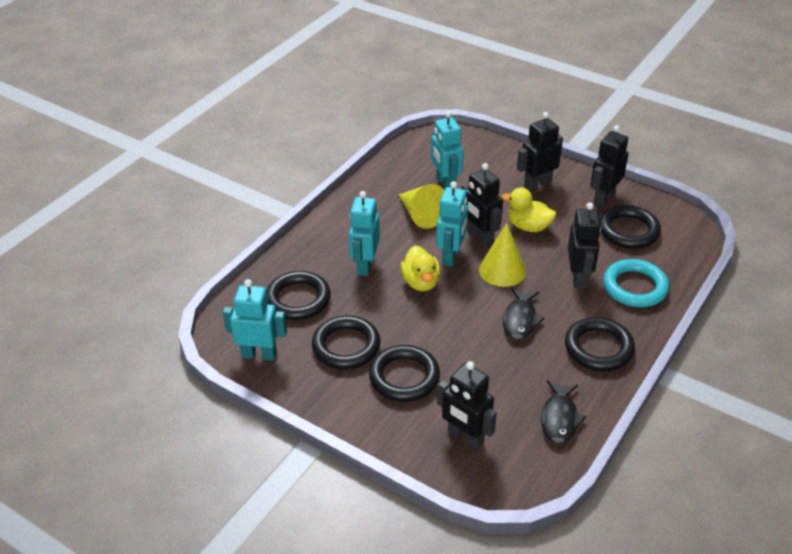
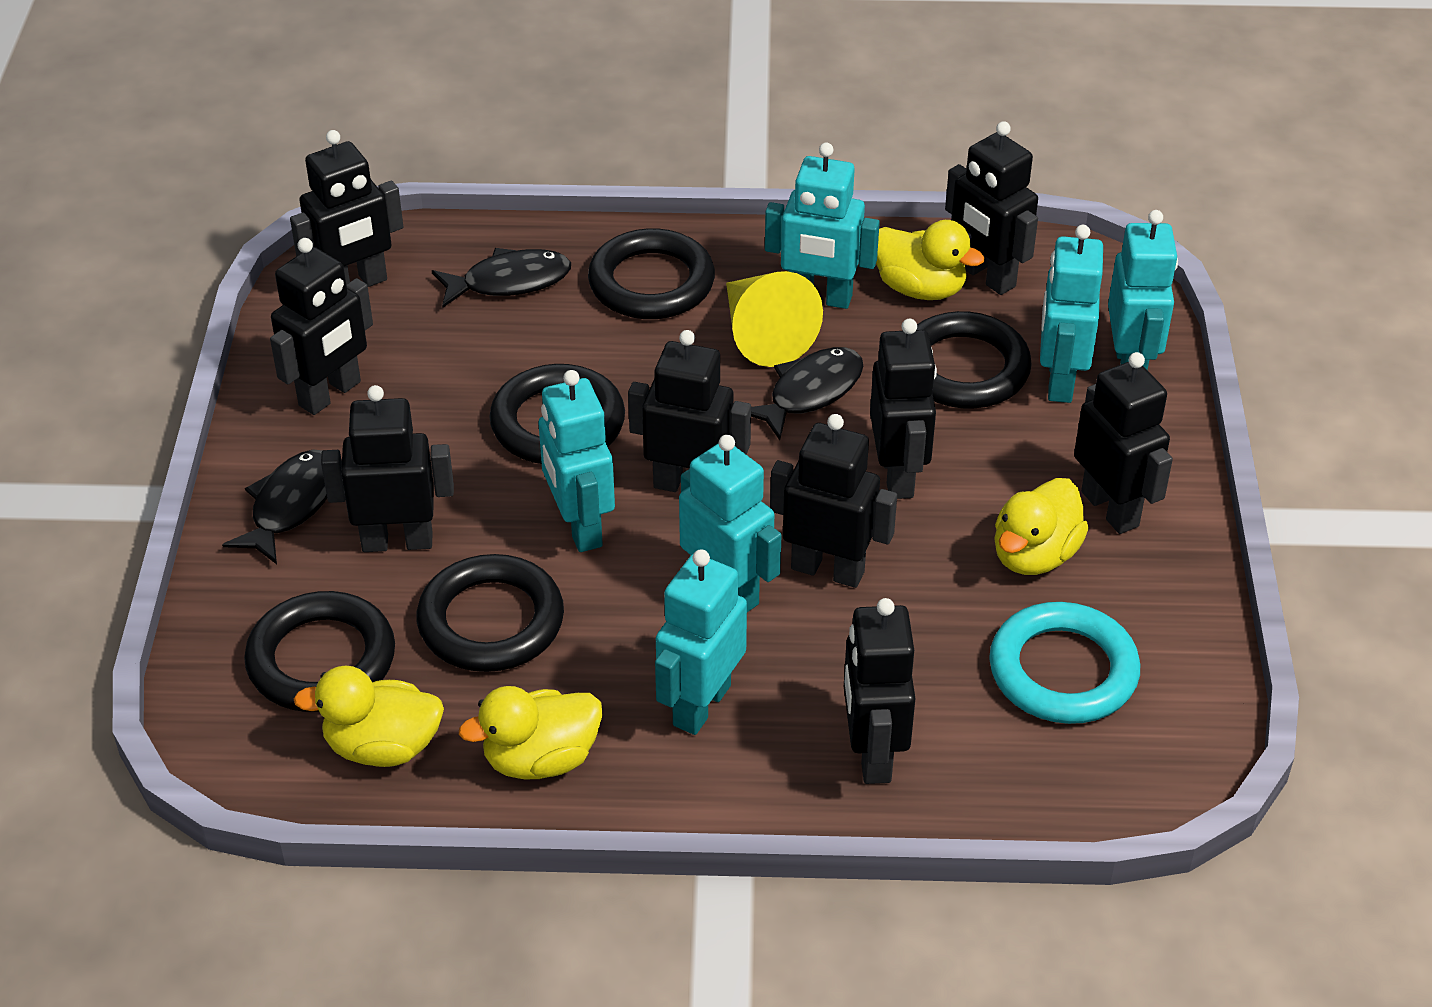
black fish: 2 -> 3
black robot: 5 -> 9
turquoise robot: 4 -> 6
yellow cone: 2 -> 1
yellow duck: 2 -> 4

